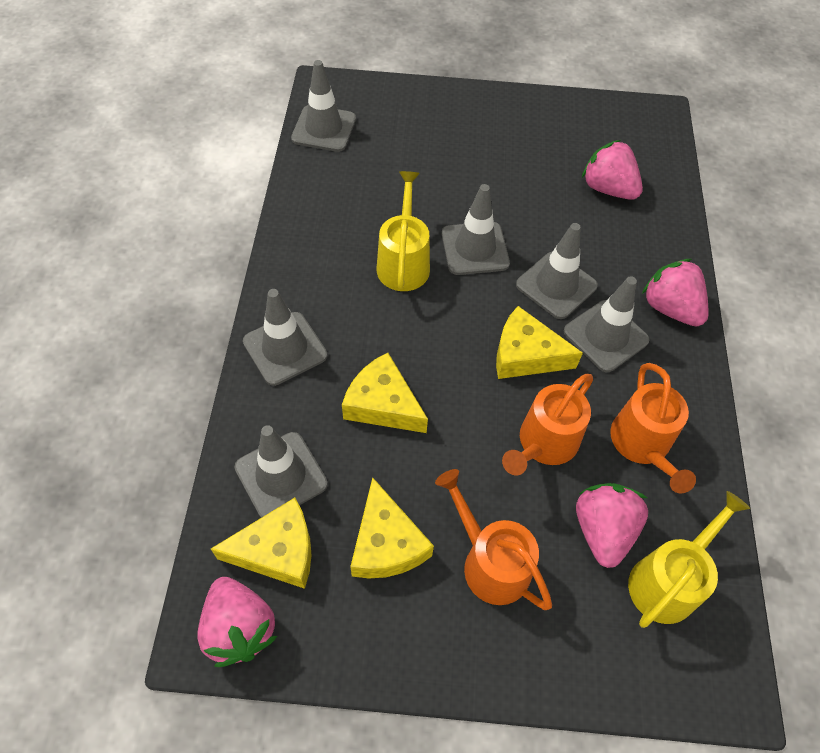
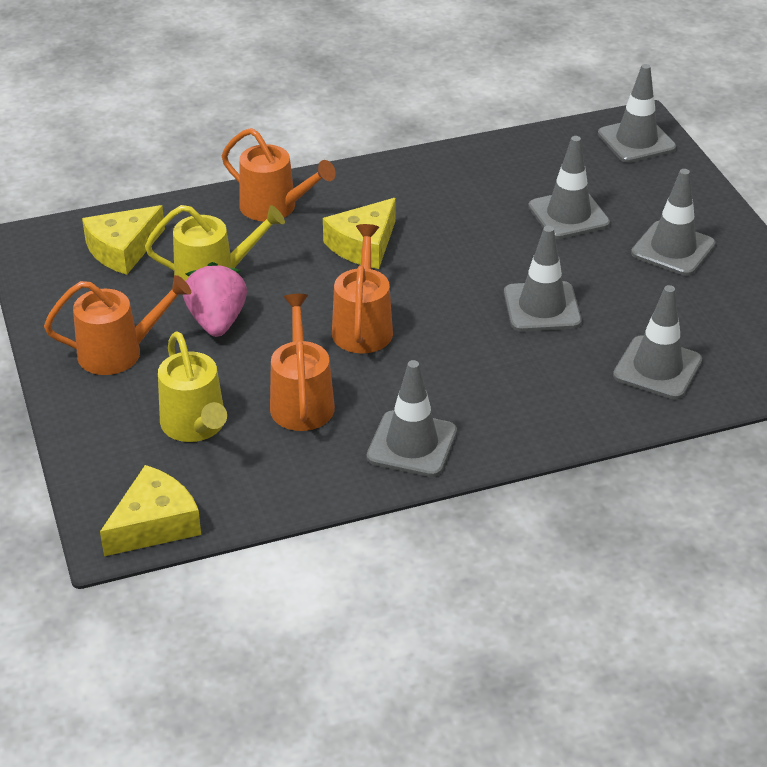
orange watering can: 3 -> 4
pink strawberry: 4 -> 1
yellow cheese: 4 -> 3

